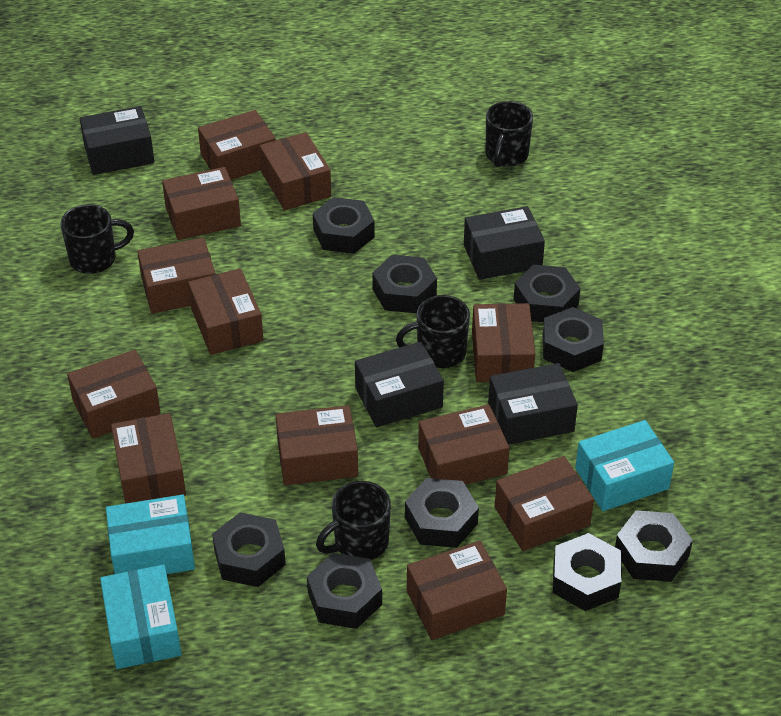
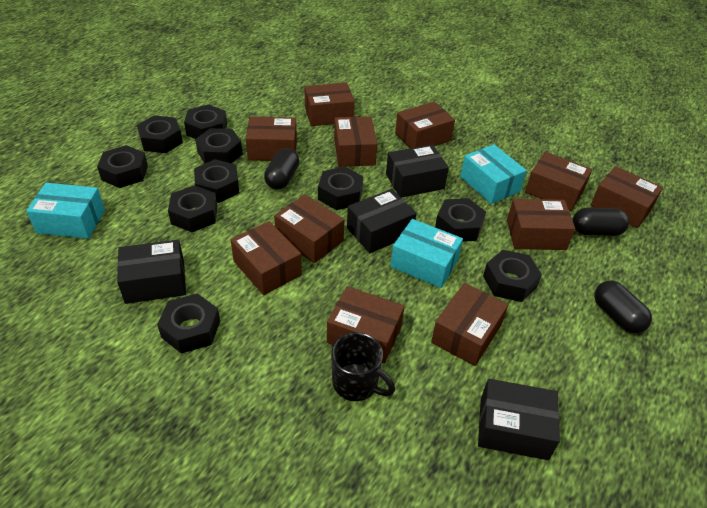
black capsule: 0 -> 3
black mug: 4 -> 1
black nut: 9 -> 10
brown box: 12 -> 11

